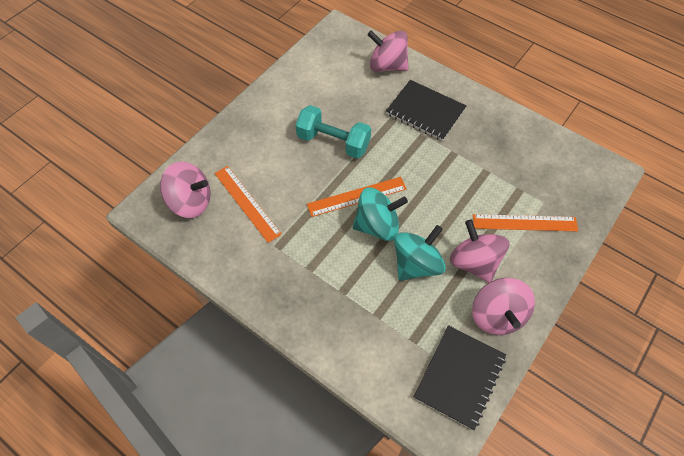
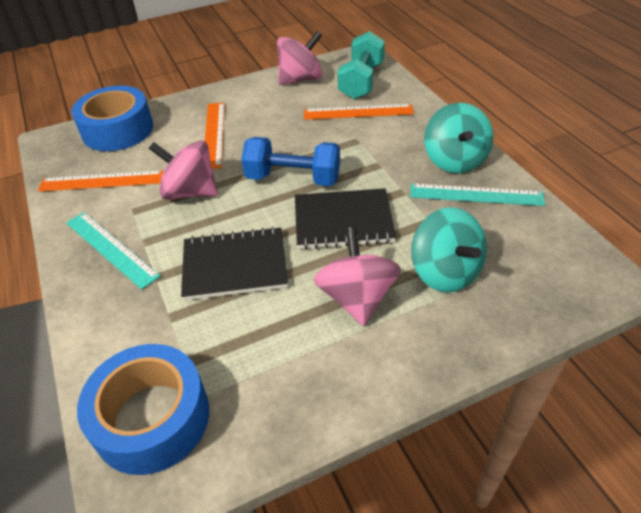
blue dumbbell: 0 -> 1
blue tape: 0 -> 2
pink spinning top: 4 -> 3
turquoise ruler: 0 -> 2

